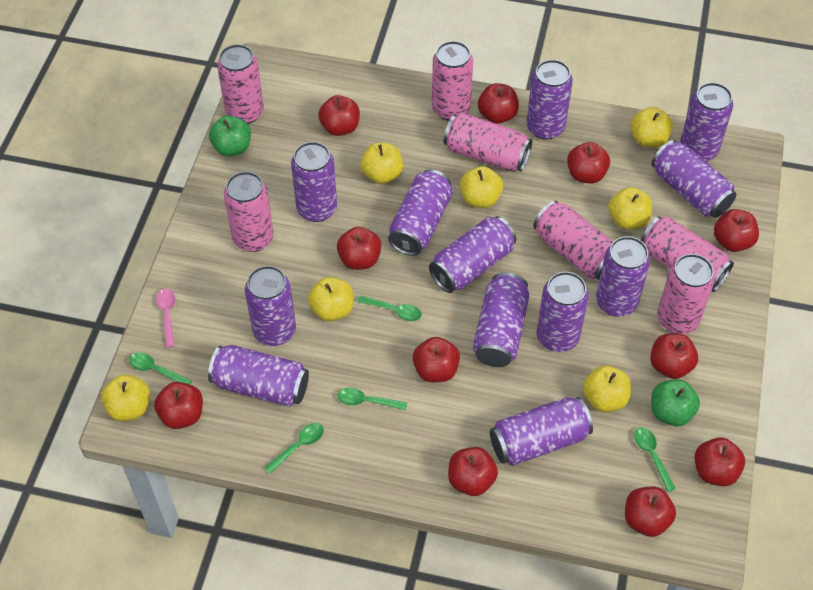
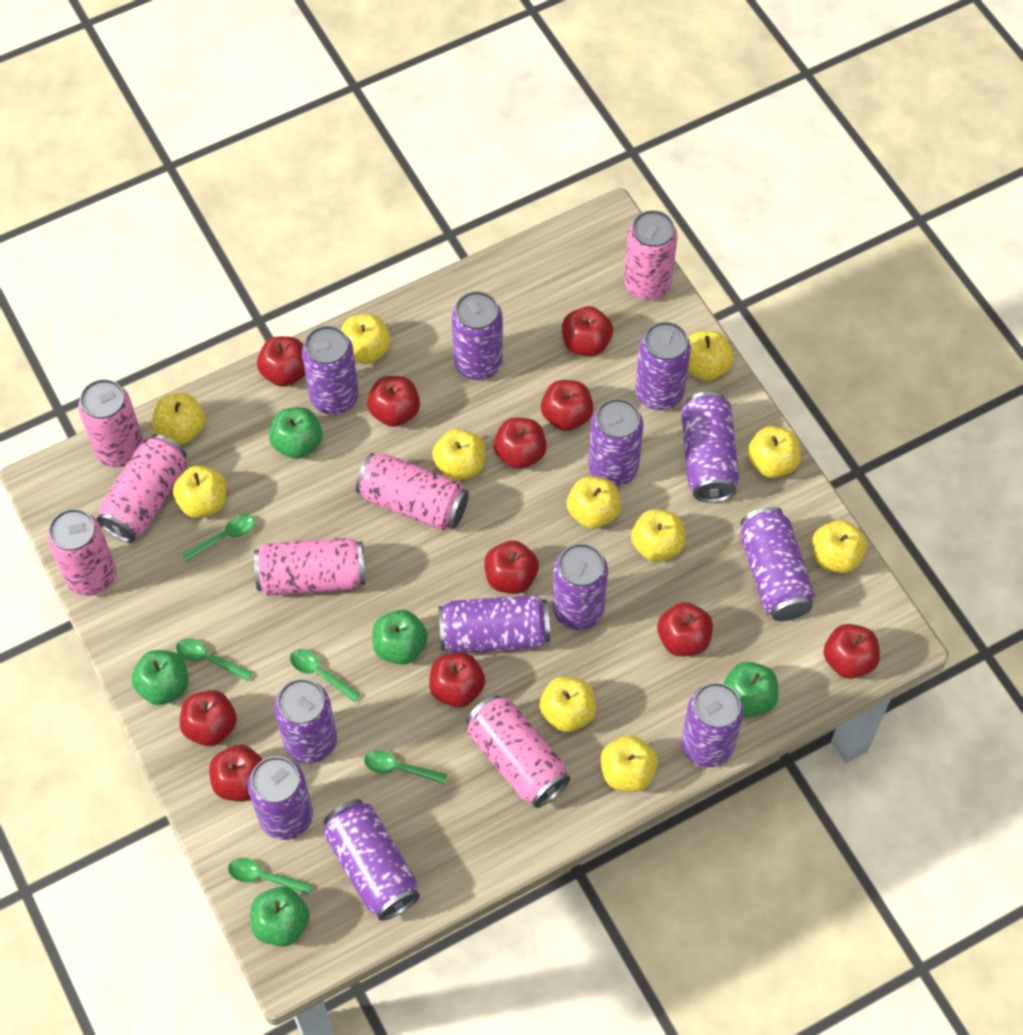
green apple: 2 -> 5
pink spoon: 1 -> 0
yellow apple: 7 -> 11

